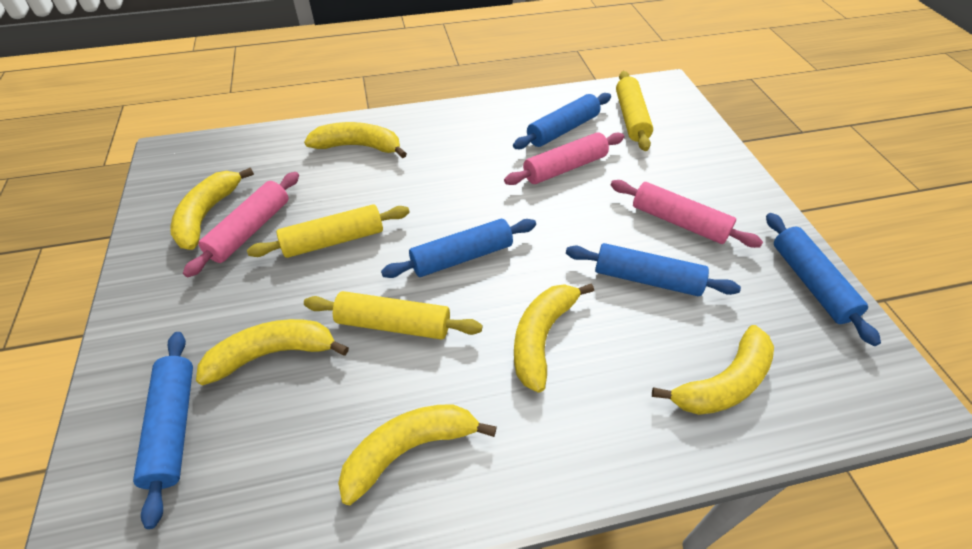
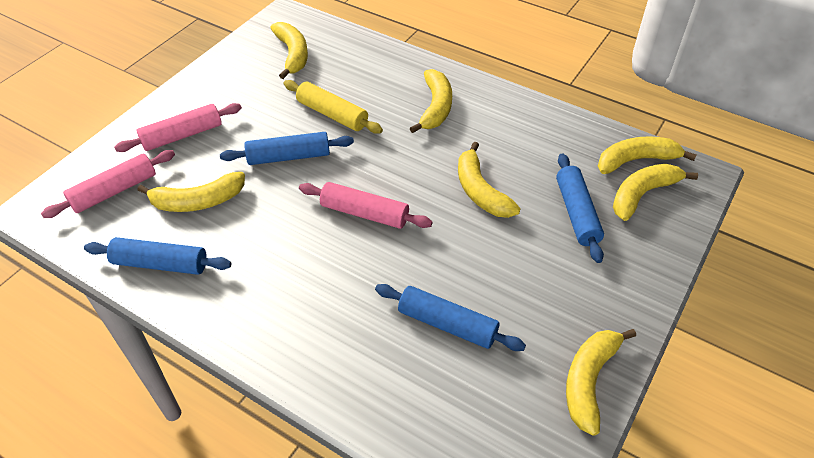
blue rolling pin: 5 -> 4
yellow banana: 6 -> 7
yellow rolling pin: 3 -> 1

